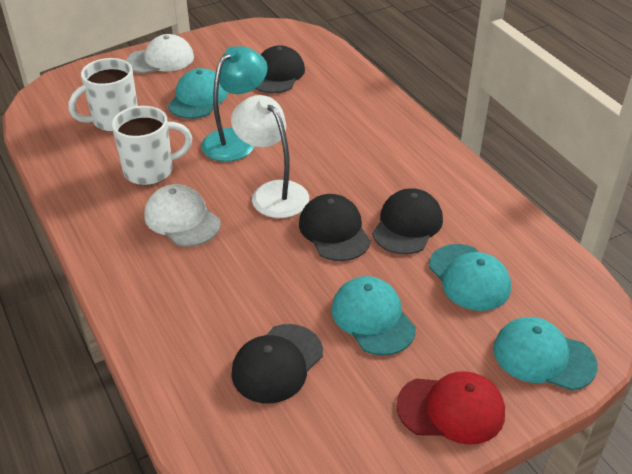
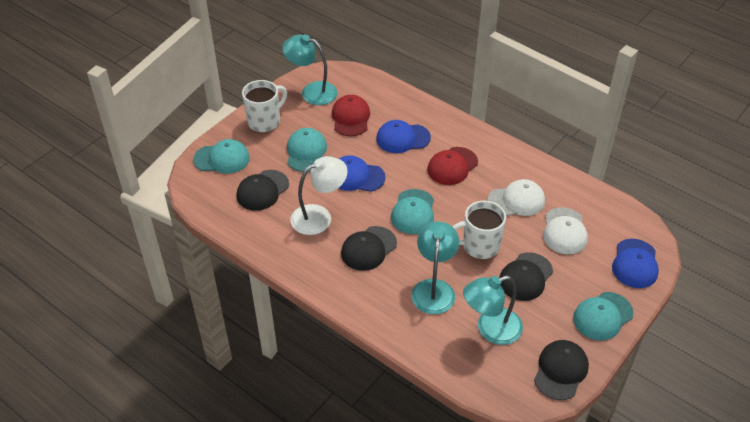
blue cap: 0 -> 3
red cap: 1 -> 2
turquoise lamp: 1 -> 3

